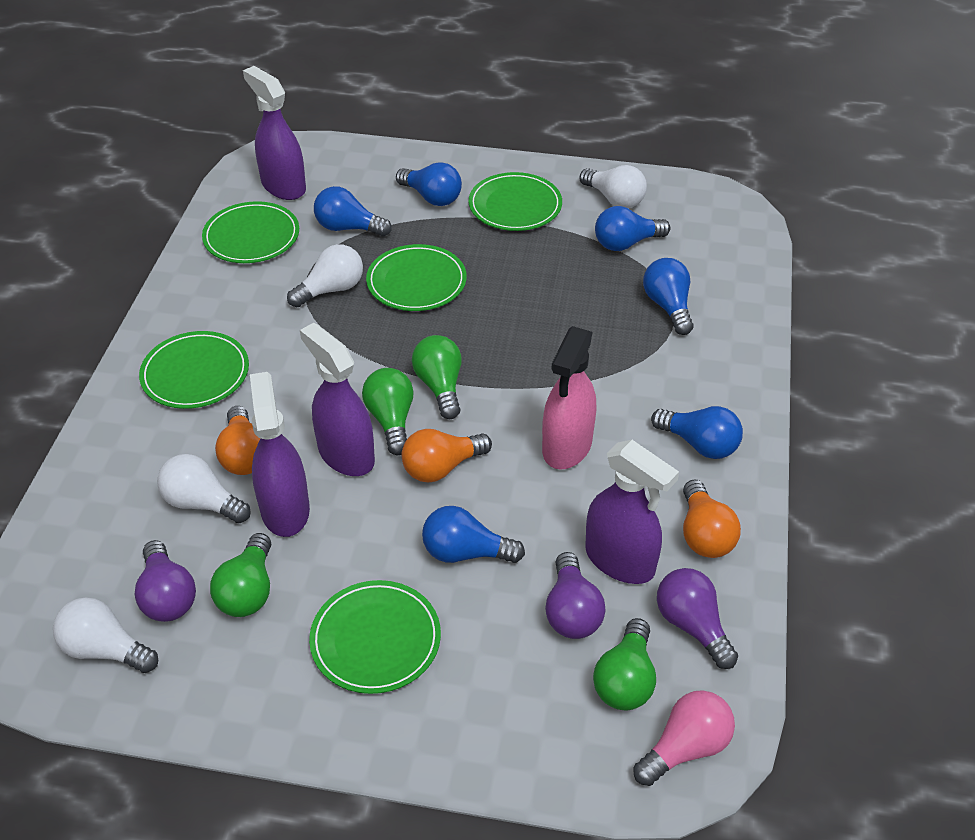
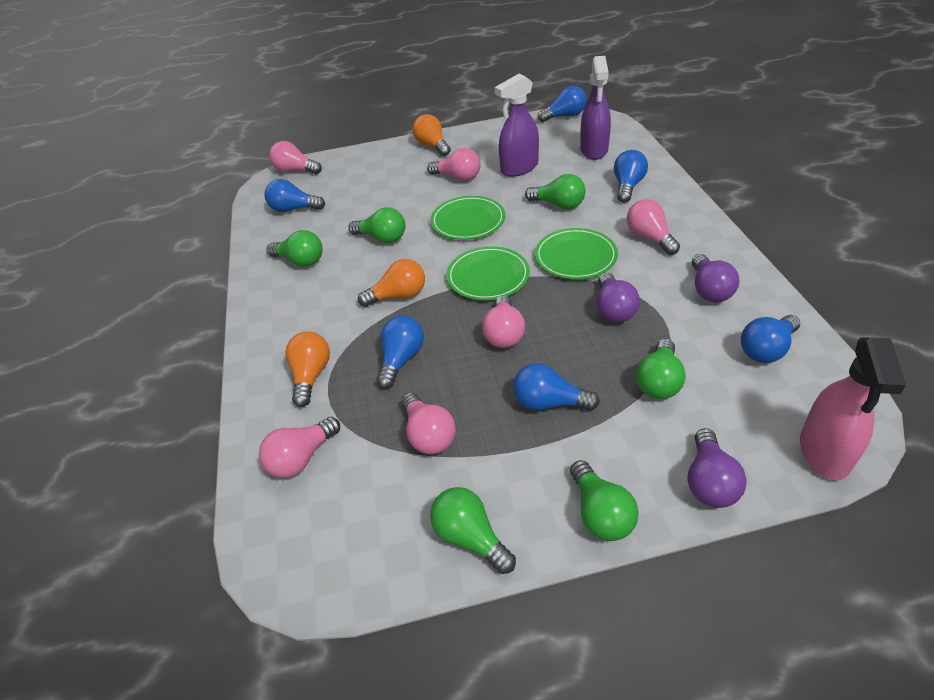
green light bulb: 4 -> 6
green plate: 5 -> 3
pink light bulb: 1 -> 6
purple spray bottle: 4 -> 2
white light bulb: 4 -> 0

